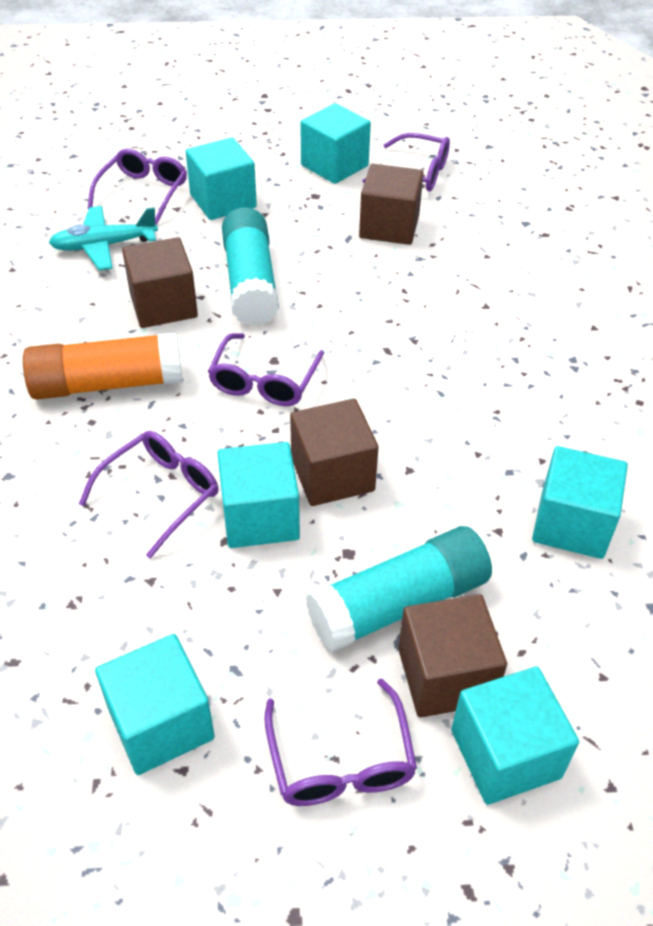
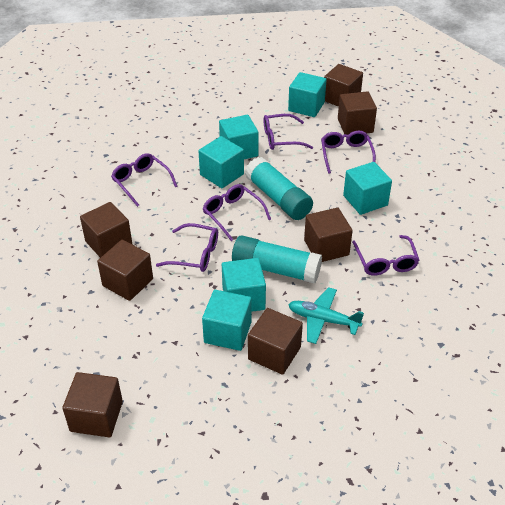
brown cube: 4 -> 7
orange glue stick: 1 -> 0
purple glasses: 5 -> 6

